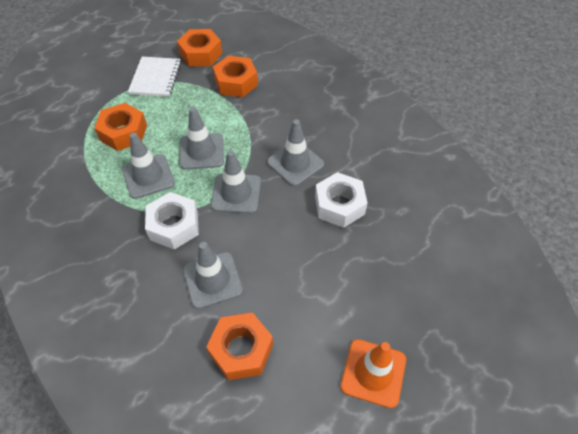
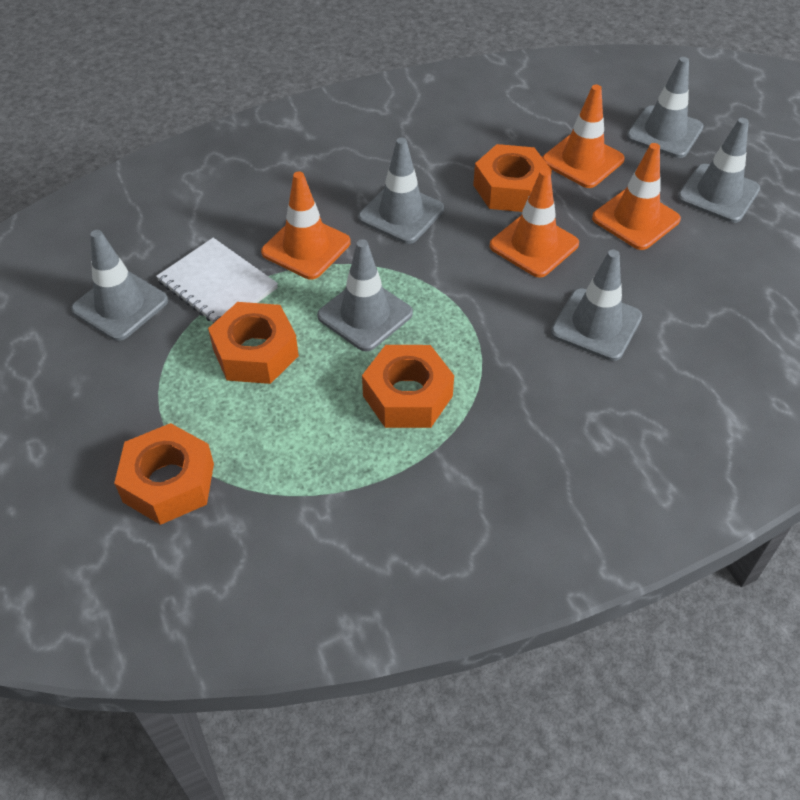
grey traffic cone: 5 -> 6
orange traffic cone: 1 -> 4
white nut: 2 -> 0

